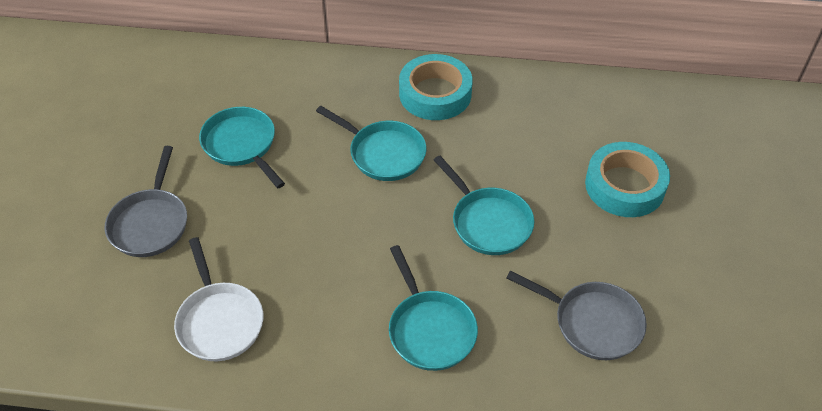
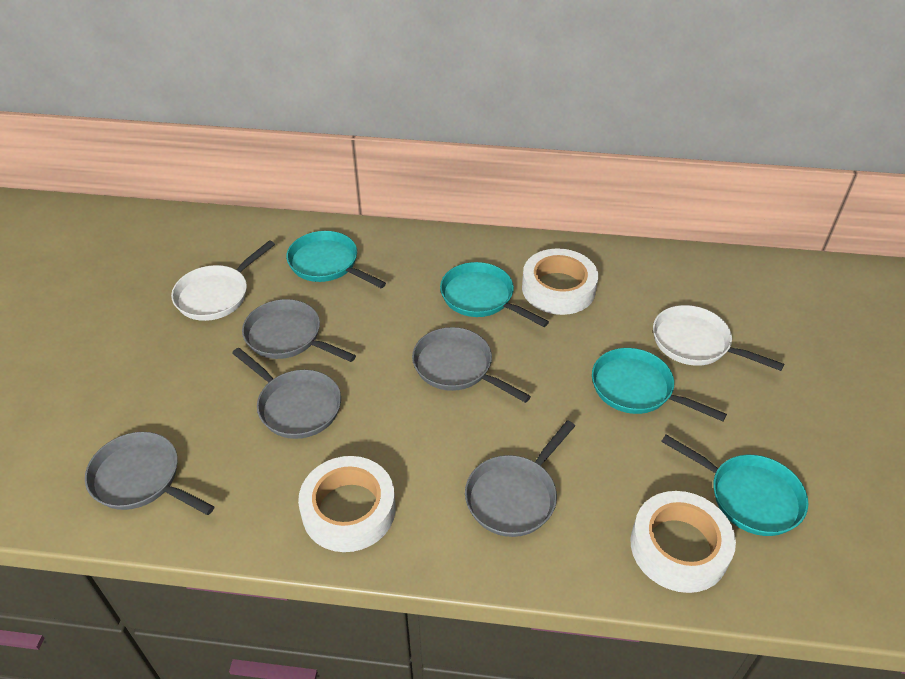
grey pan: 2 -> 5
turquoise tape: 2 -> 0
white pan: 1 -> 2
white tape: 0 -> 3

